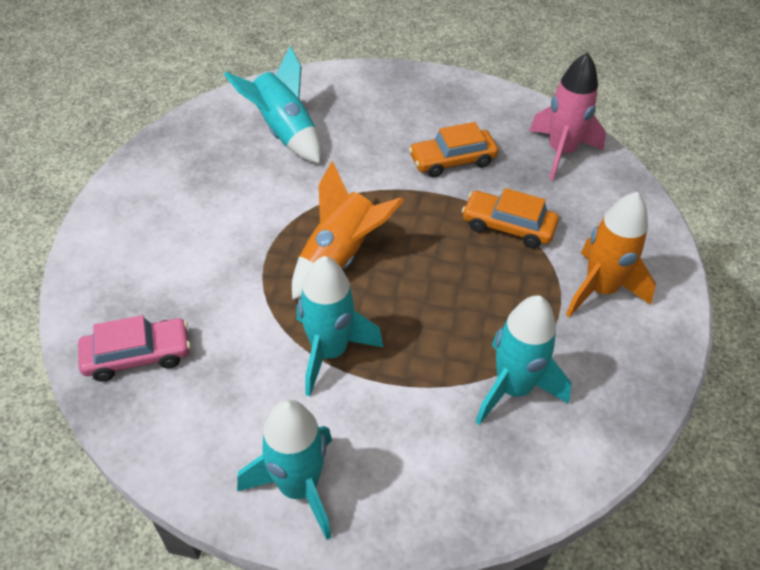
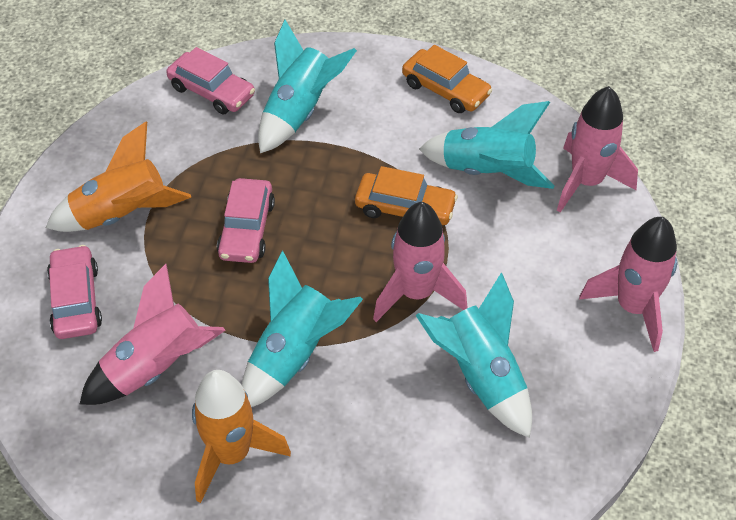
pink car: 1 -> 3
pink rocket: 1 -> 4

